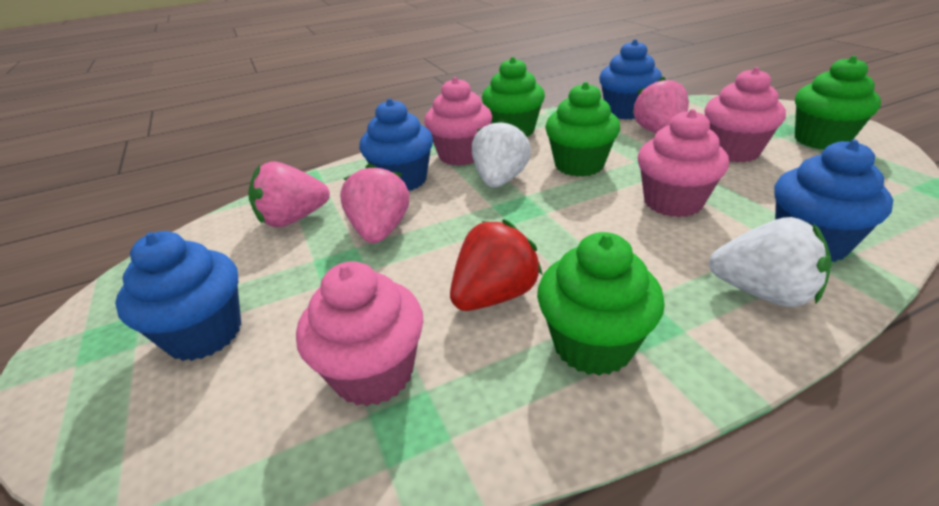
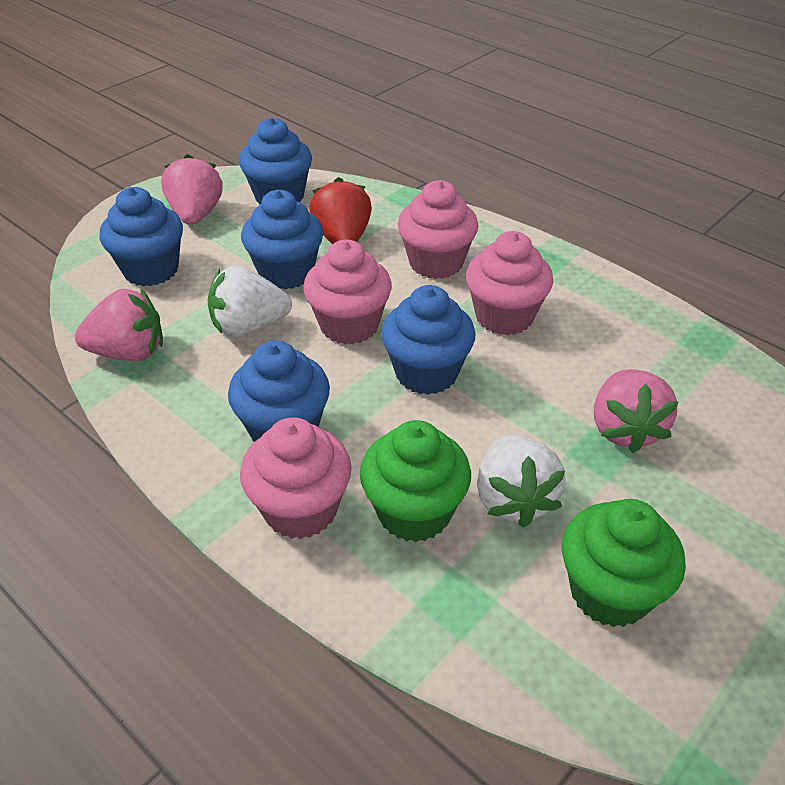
blue cupcake: 4 -> 5
green cupcake: 4 -> 2

